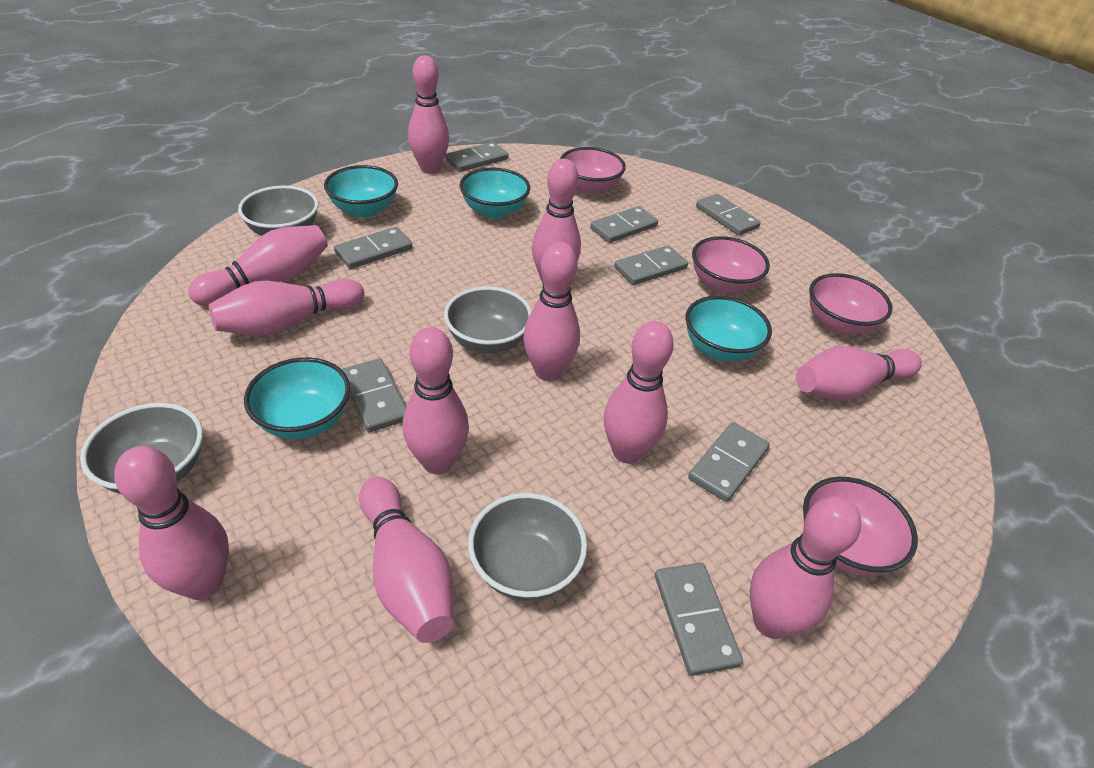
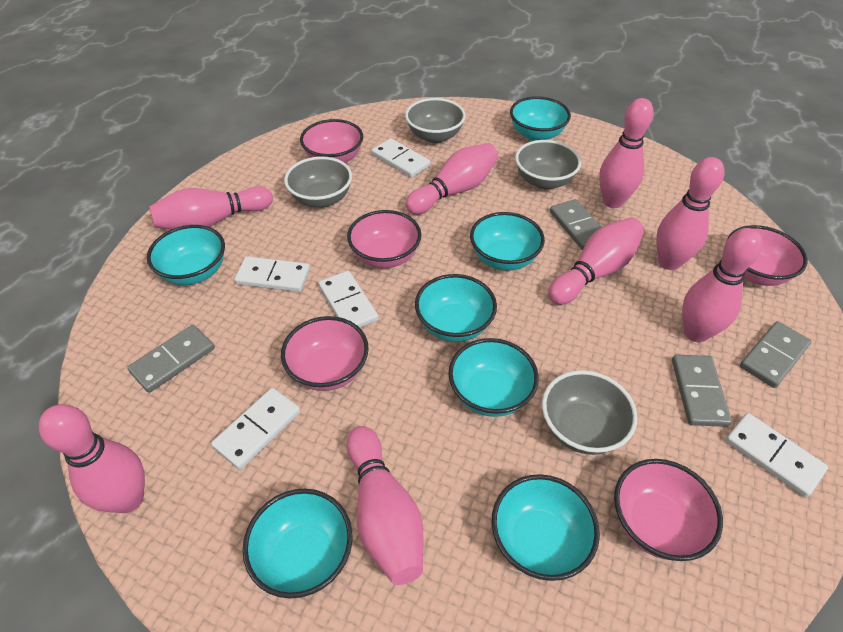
grey domino: 8 -> 4
pink bowl: 4 -> 5
pink bowling pin: 11 -> 8
turquoise bowl: 4 -> 7
white domino: 0 -> 5

